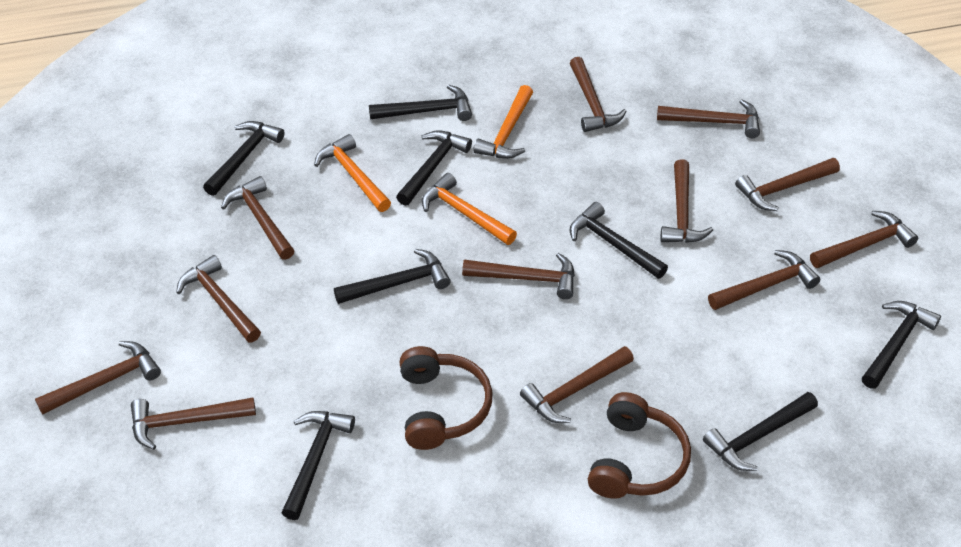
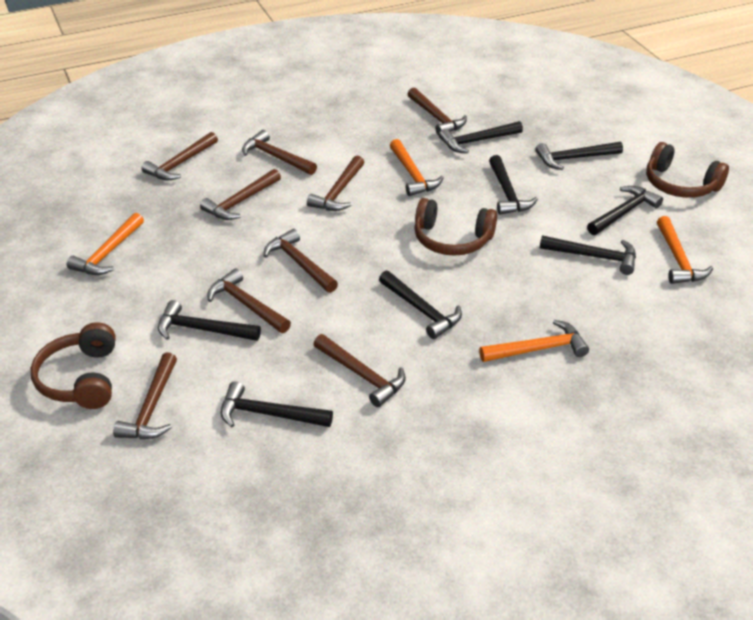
brown hammer: 12 -> 9
brown headphones: 2 -> 3
orange hammer: 3 -> 4

